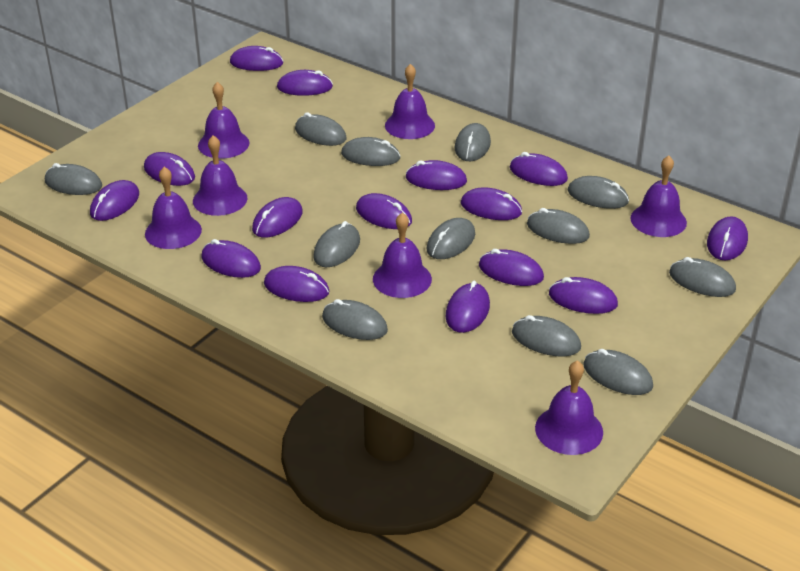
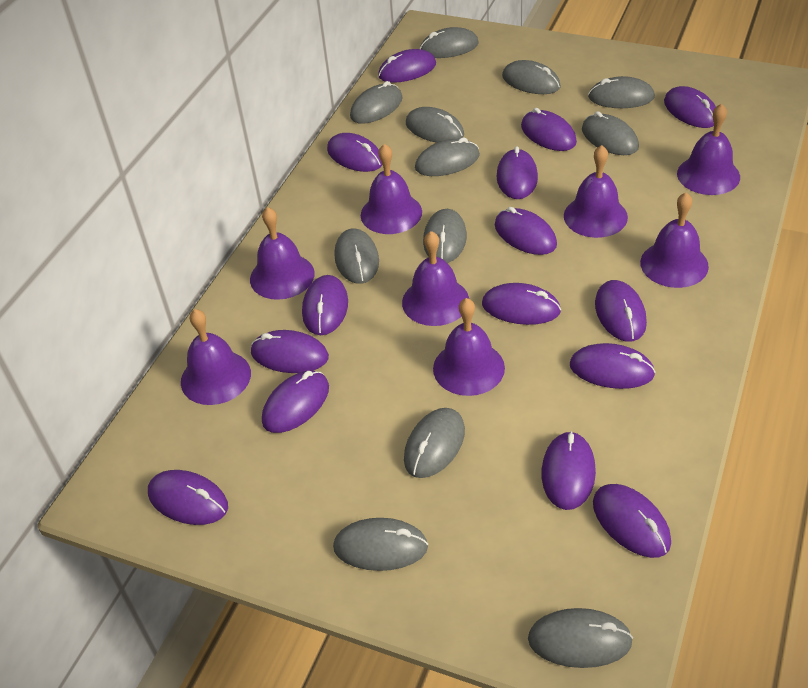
purple bell: 7 -> 8

